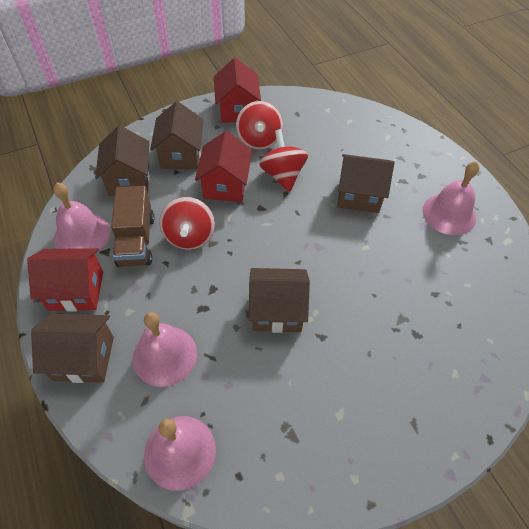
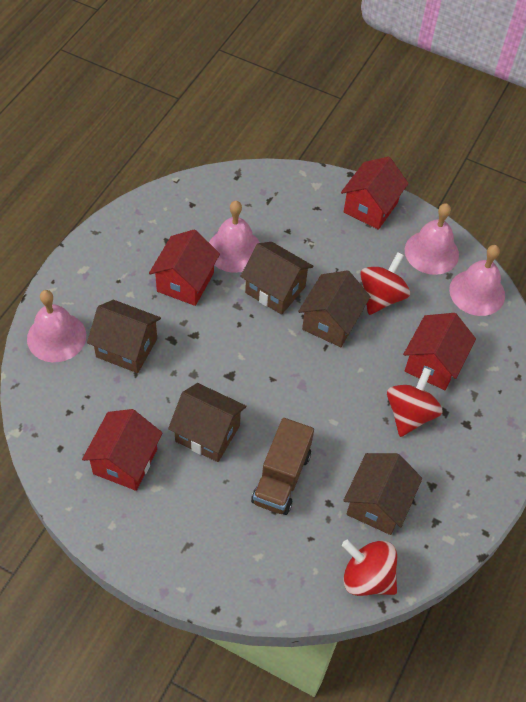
red house: 3 -> 4

